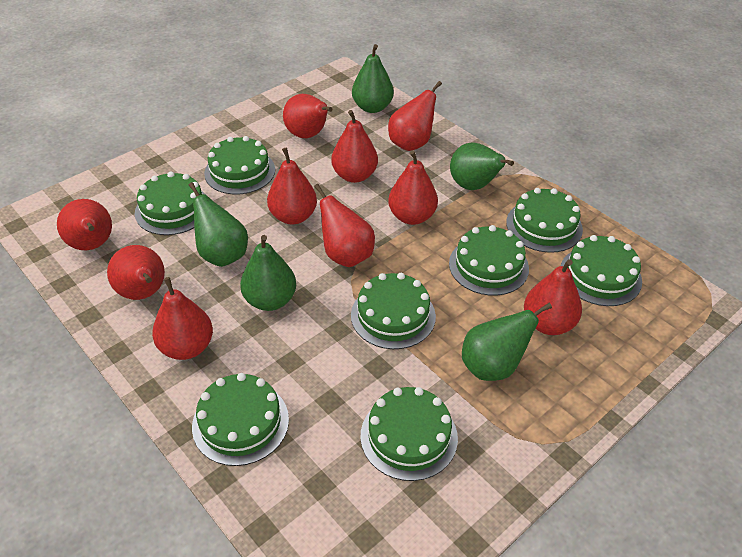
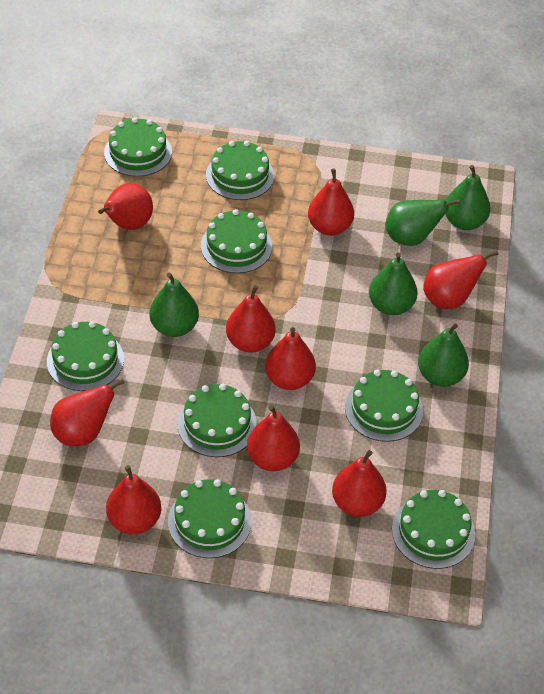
red pear: 10 -> 9

